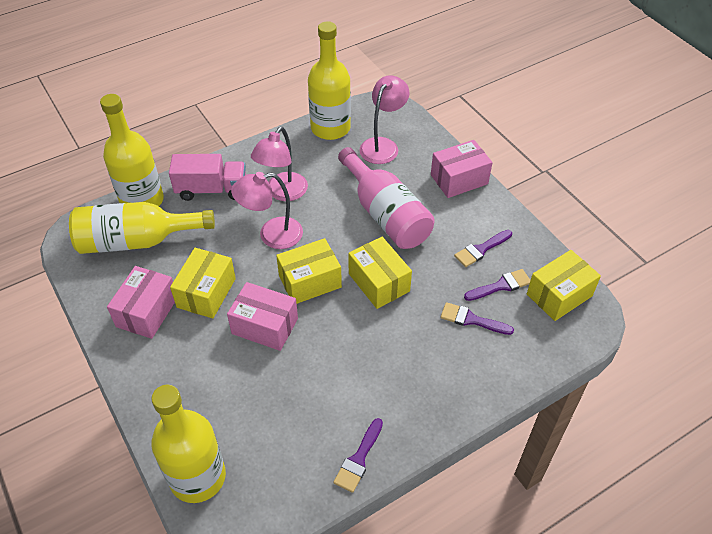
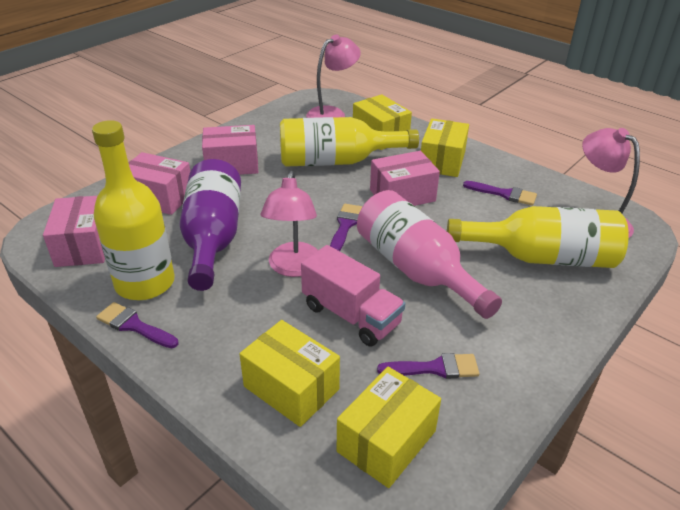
pink box: 3 -> 4
purple bottle: 0 -> 1
yellow bottle: 4 -> 3

